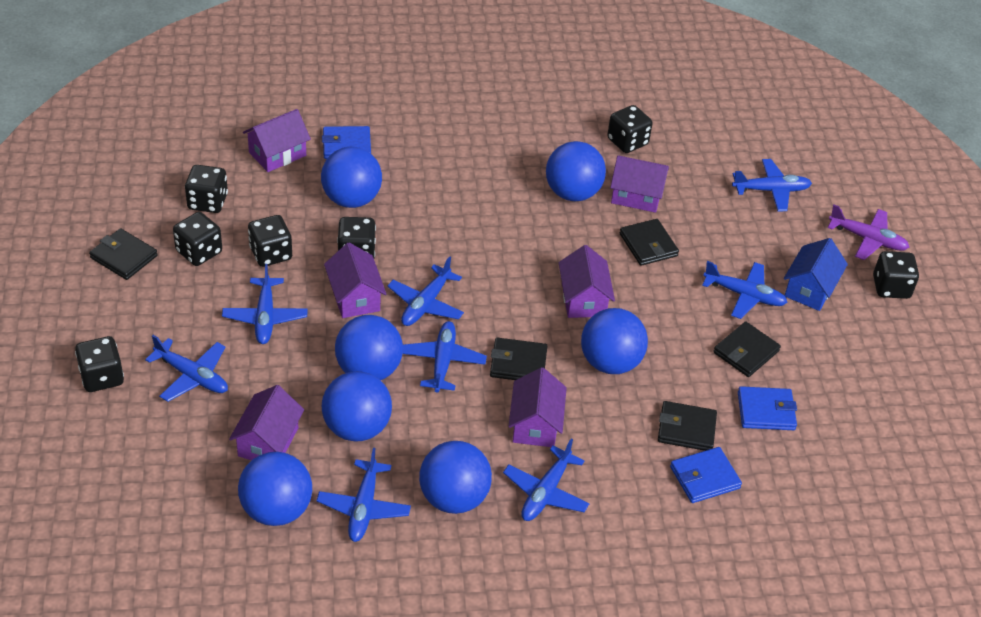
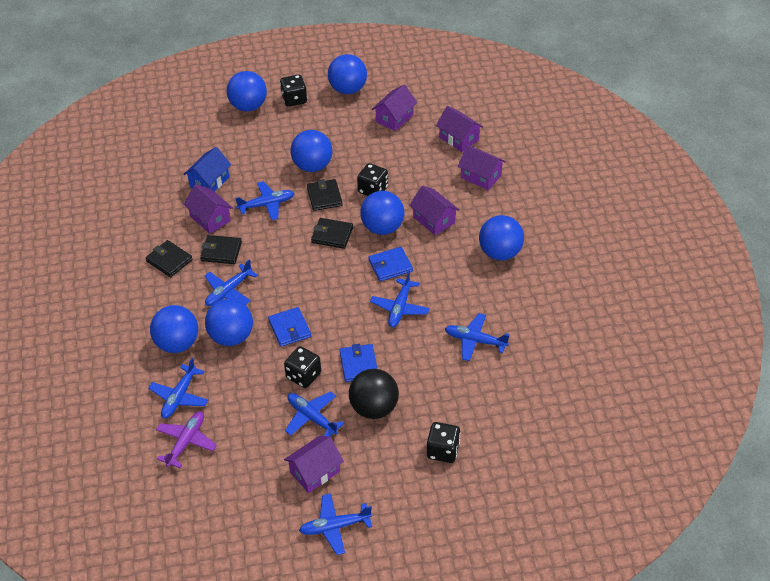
black ball: 0 -> 1
black dice: 7 -> 4
black wallet: 5 -> 4
blue plane: 8 -> 7

